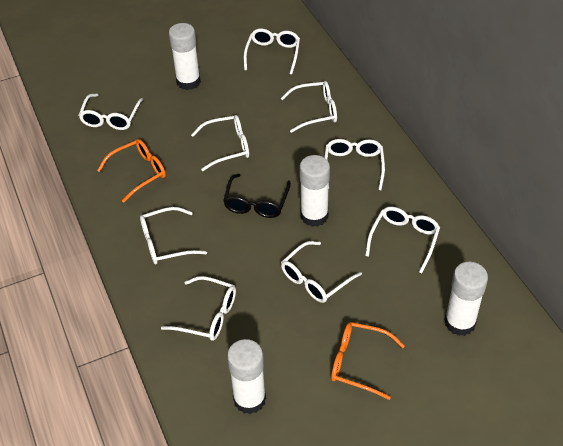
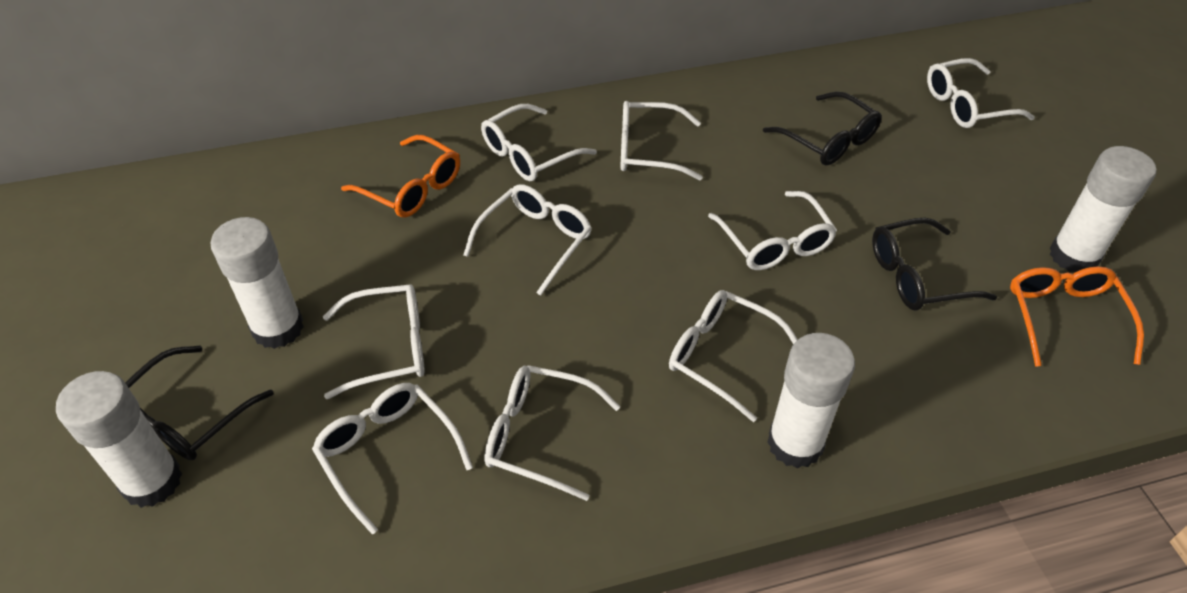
black glasses: 1 -> 3

